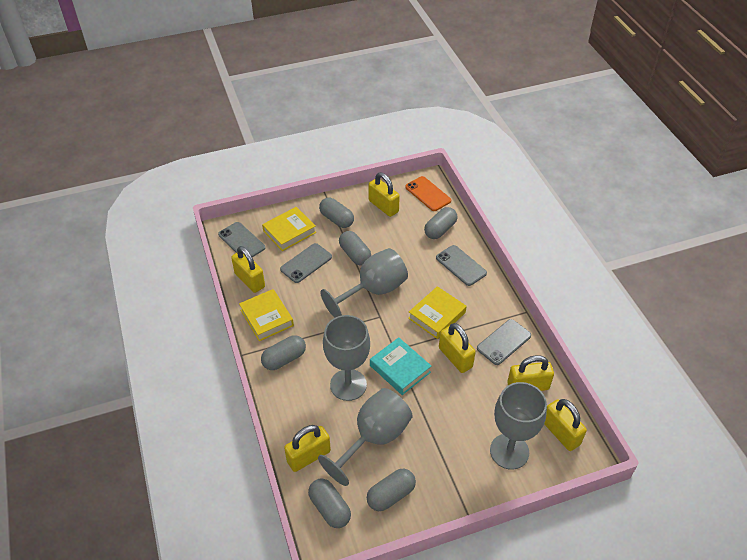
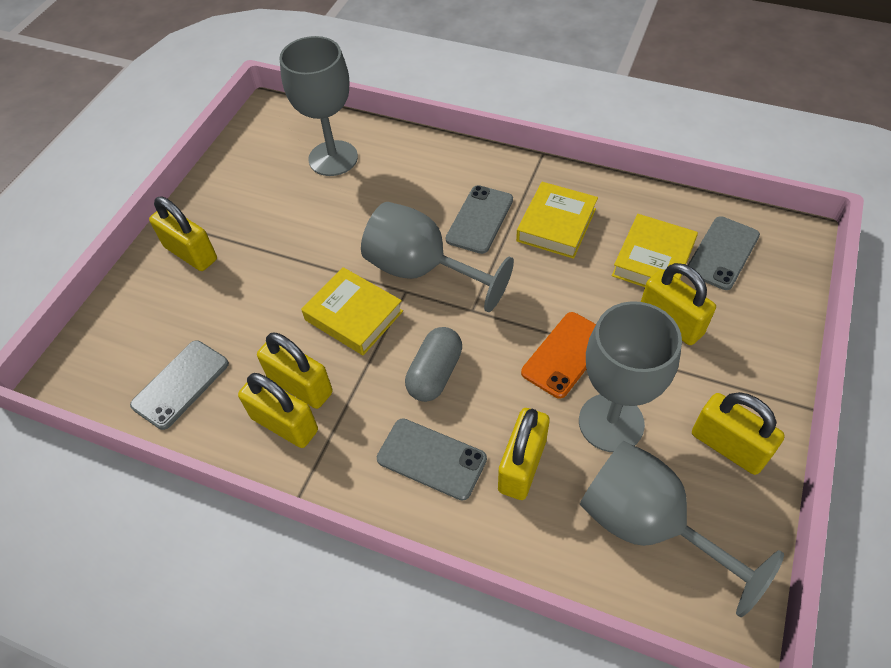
grey capsule: 6 -> 1
turquoise book: 1 -> 0

